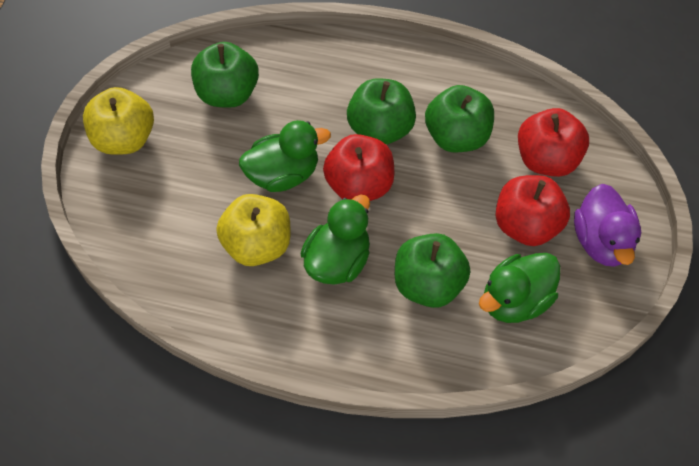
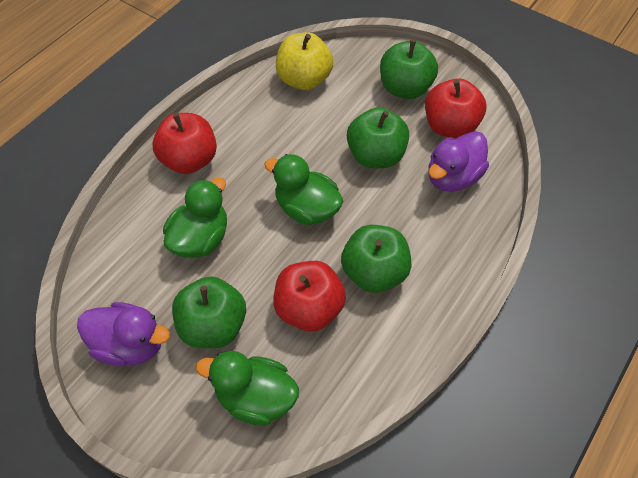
purple duck: 1 -> 2
yellow apple: 2 -> 1

